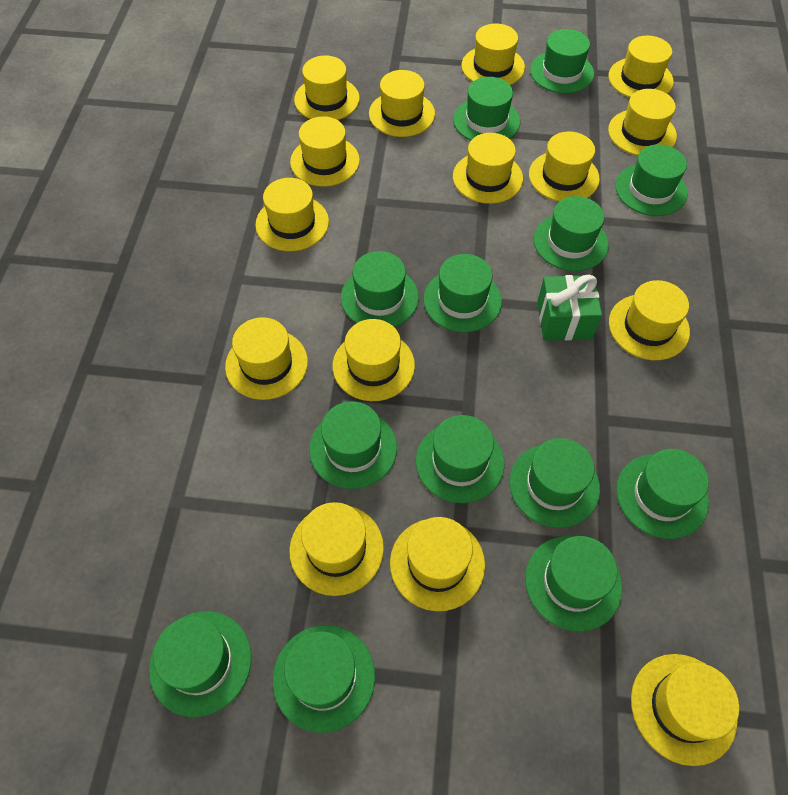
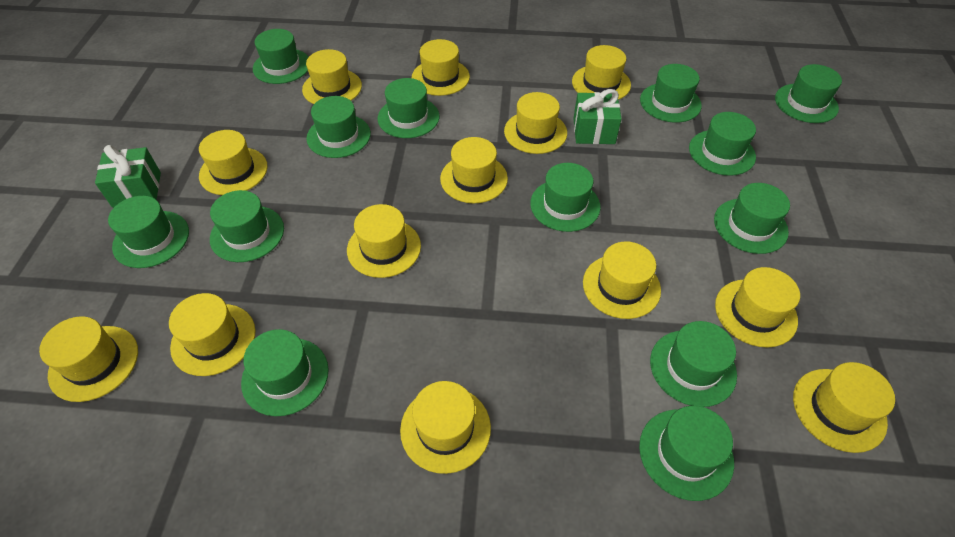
green gift: 1 -> 2
yellow hat: 15 -> 13

